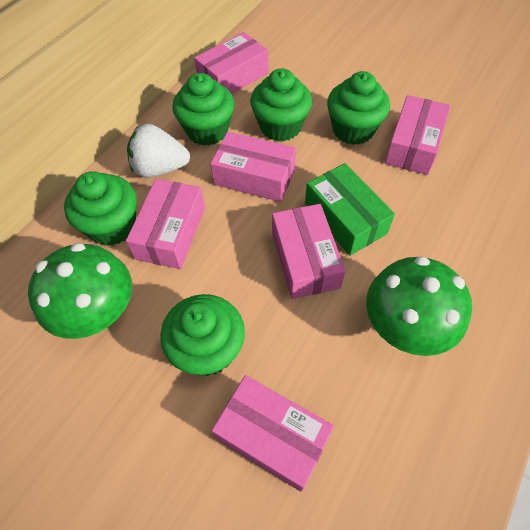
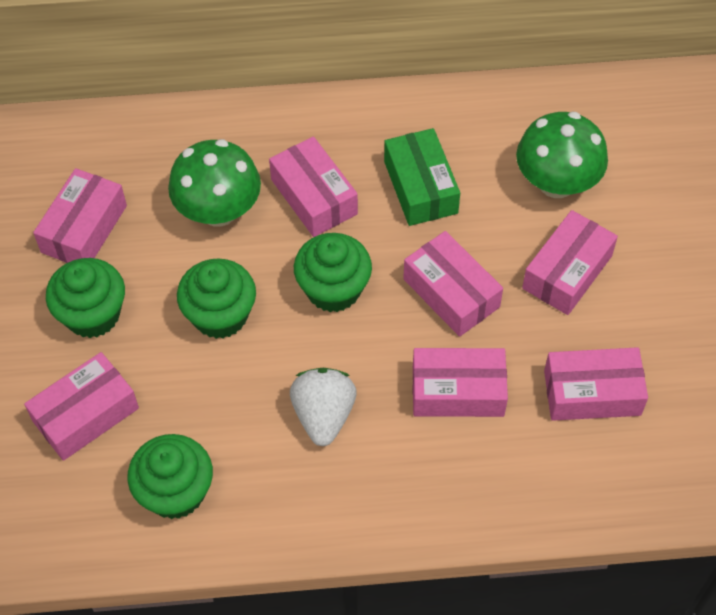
green cupcake: 5 -> 4
pink box: 6 -> 7

